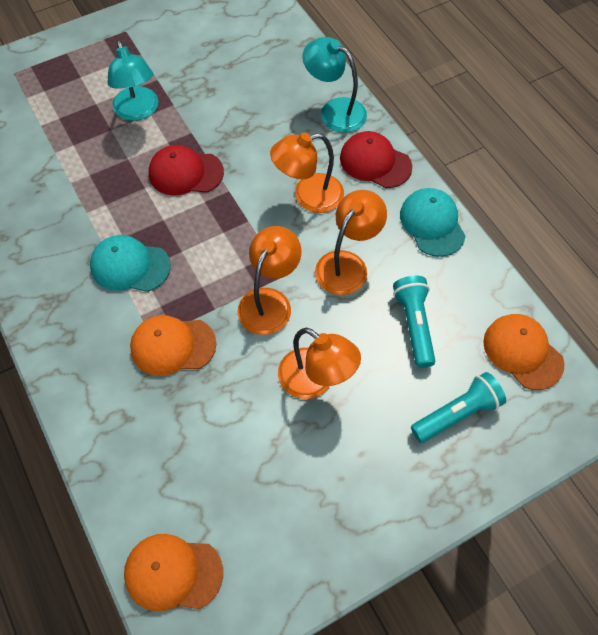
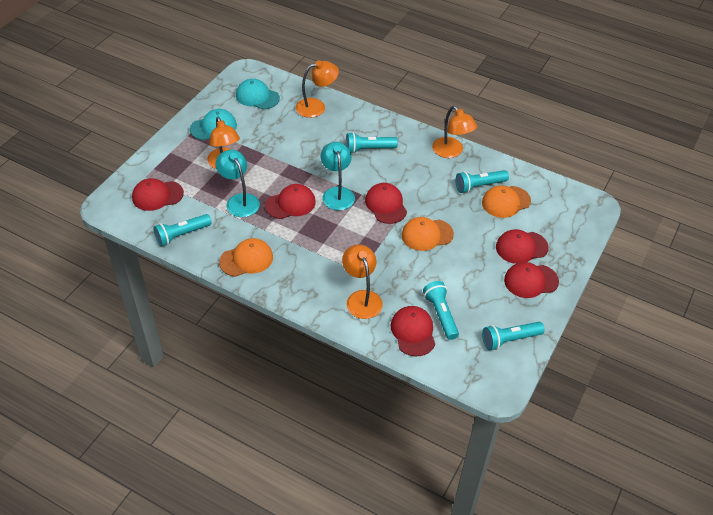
red cap: 2 -> 6
turquoise flashlight: 2 -> 5

